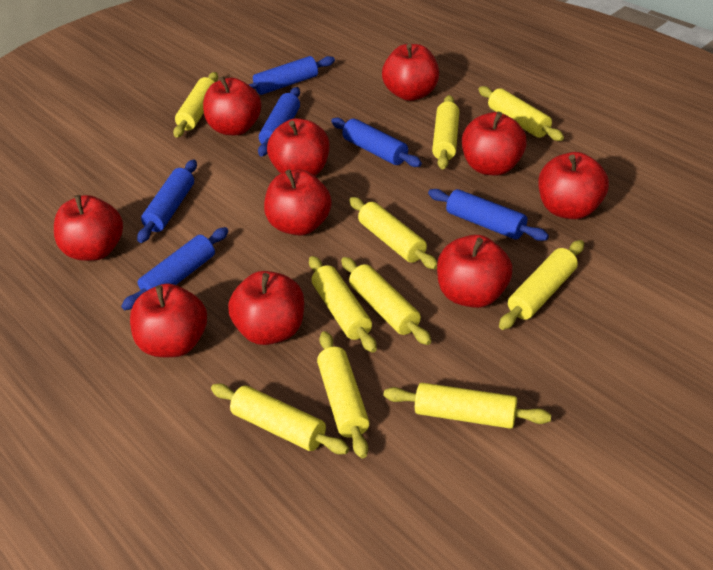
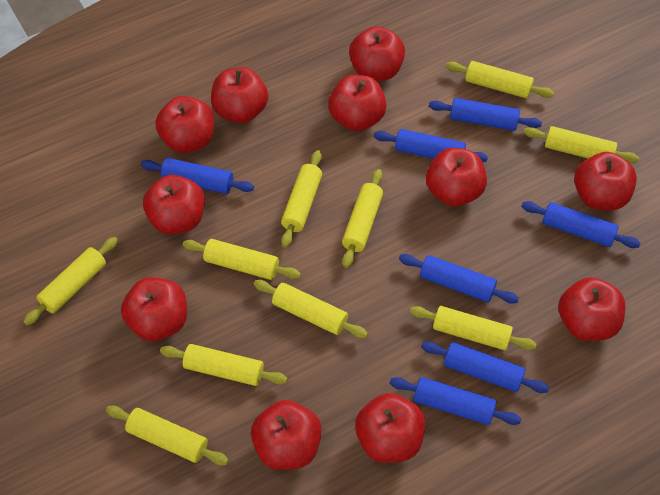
blue rolling pin: 6 -> 7
red apple: 10 -> 11

